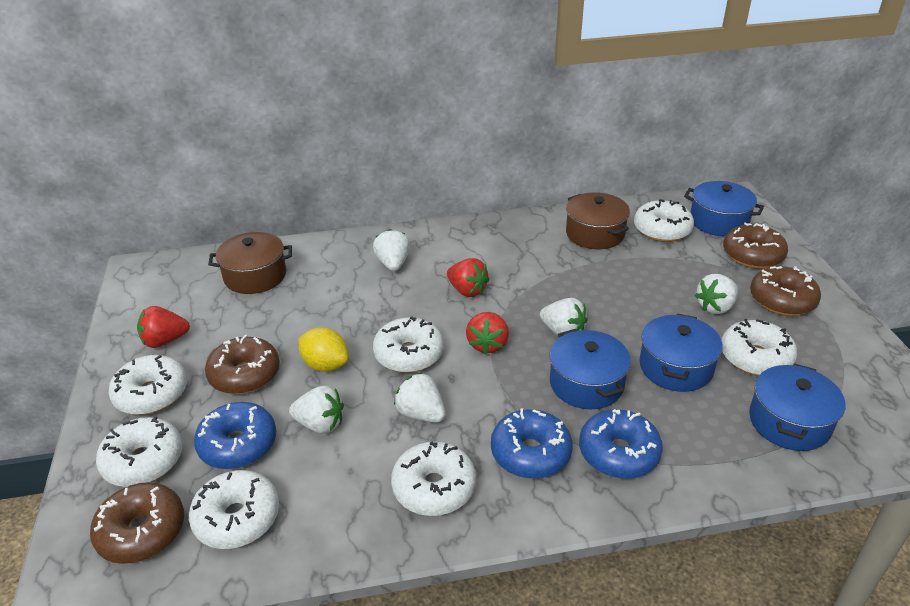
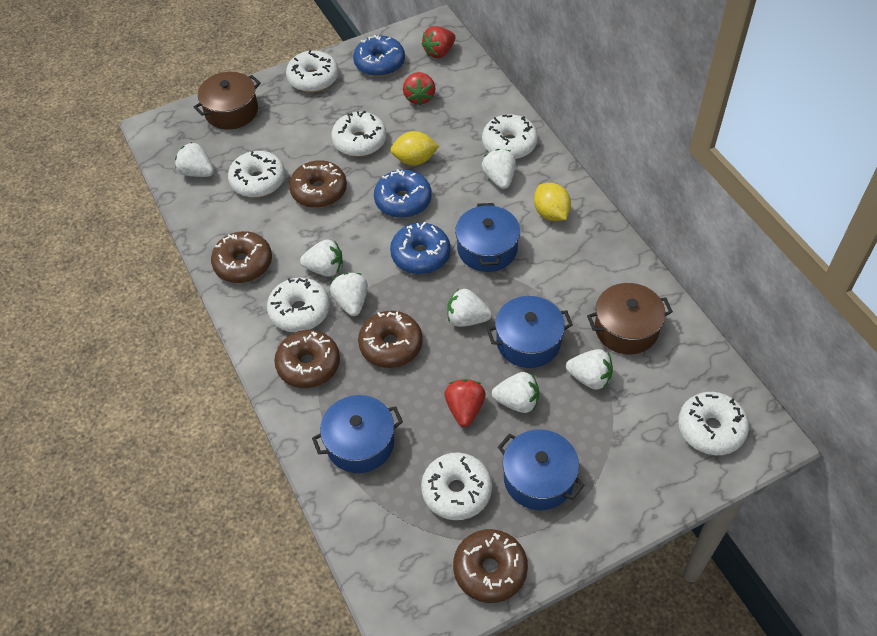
brown donut: 4 -> 5
white strawberry: 5 -> 7
yellow lemon: 1 -> 2

